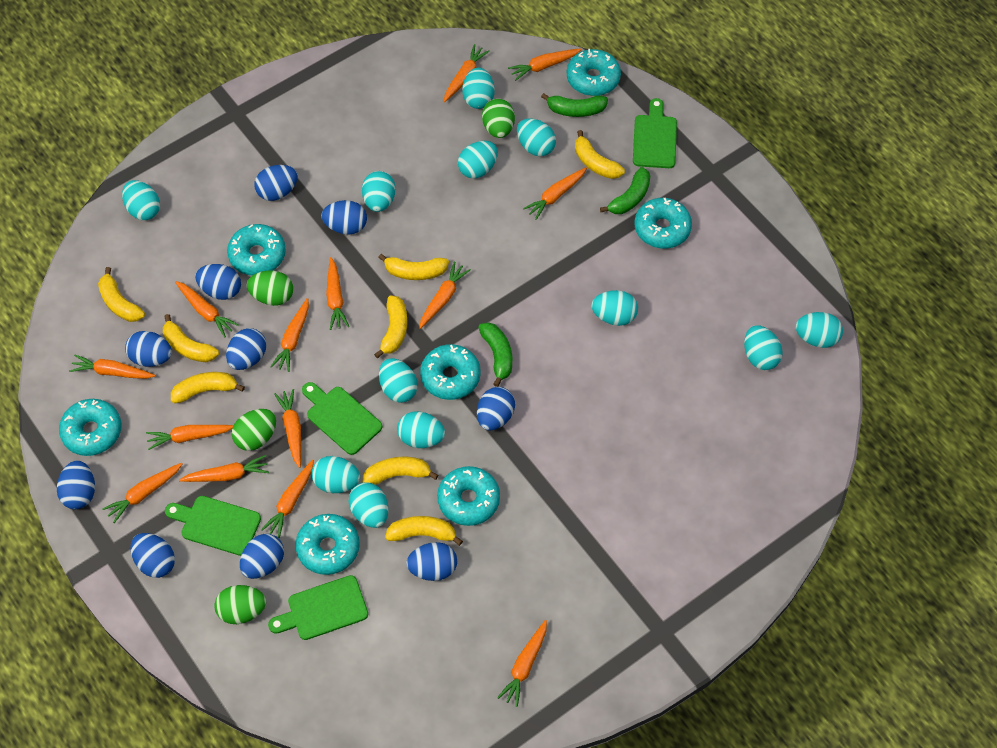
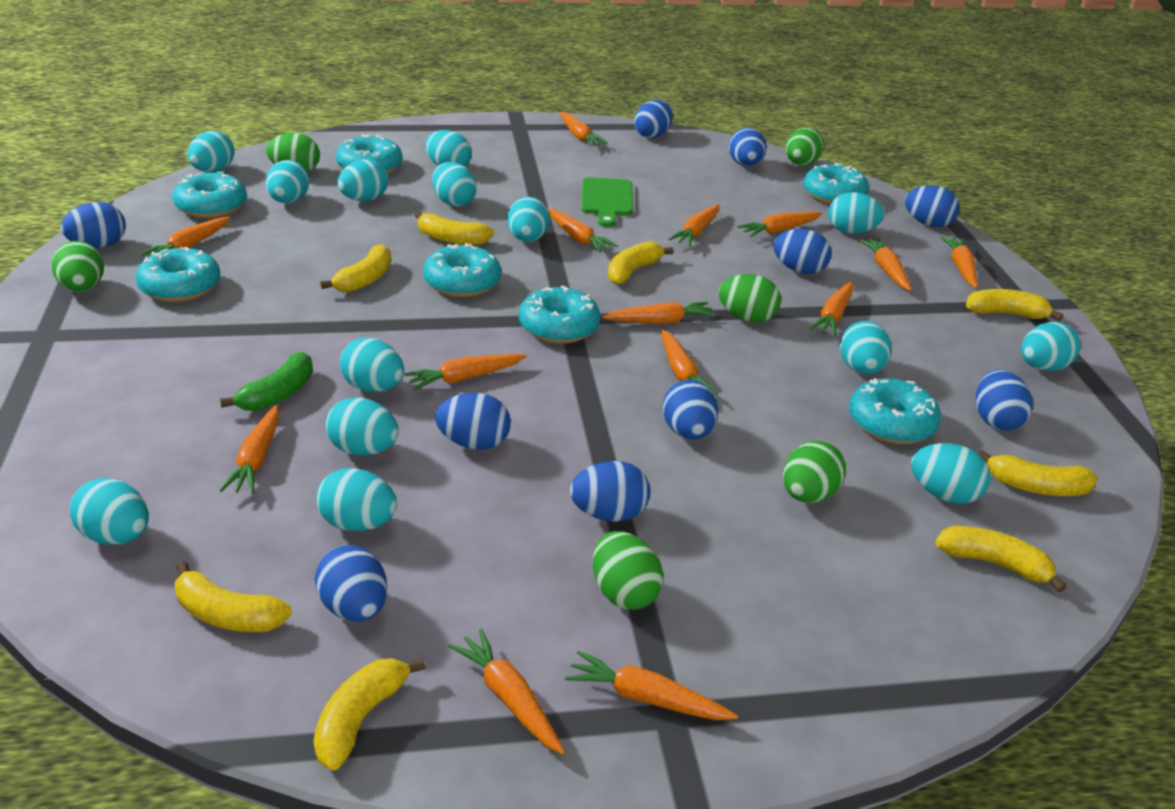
green banana: 3 -> 1
green cutting board: 4 -> 1
green egg: 4 -> 6
turquoise egg: 12 -> 14

